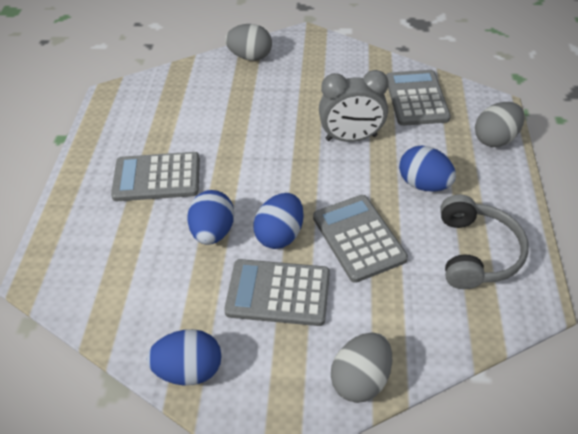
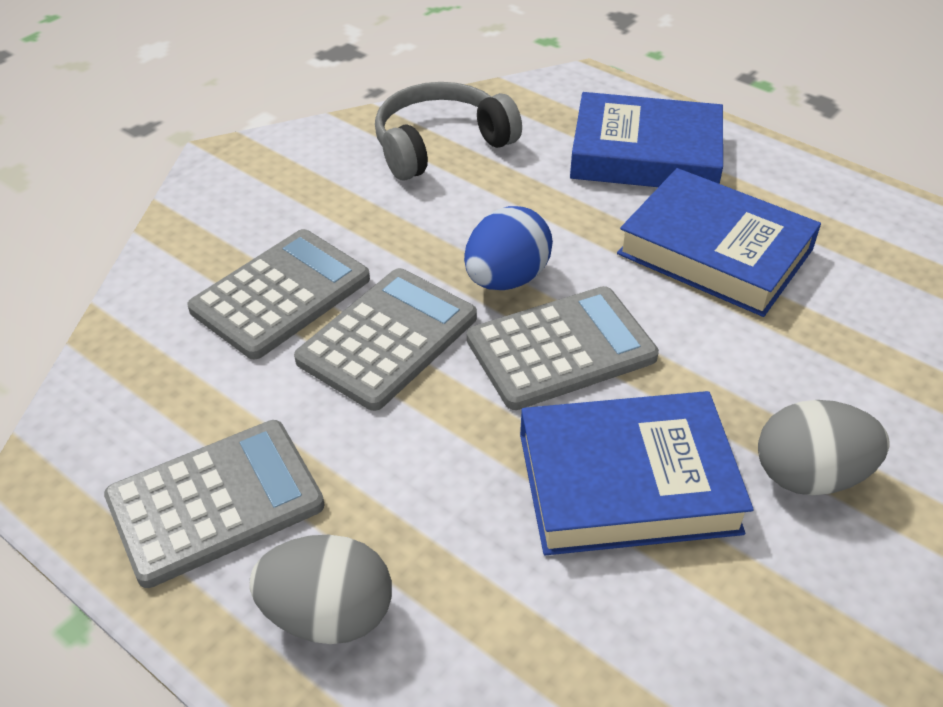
blue book: 0 -> 3
blue egg: 4 -> 1
grey clock: 1 -> 0
grey egg: 3 -> 2

